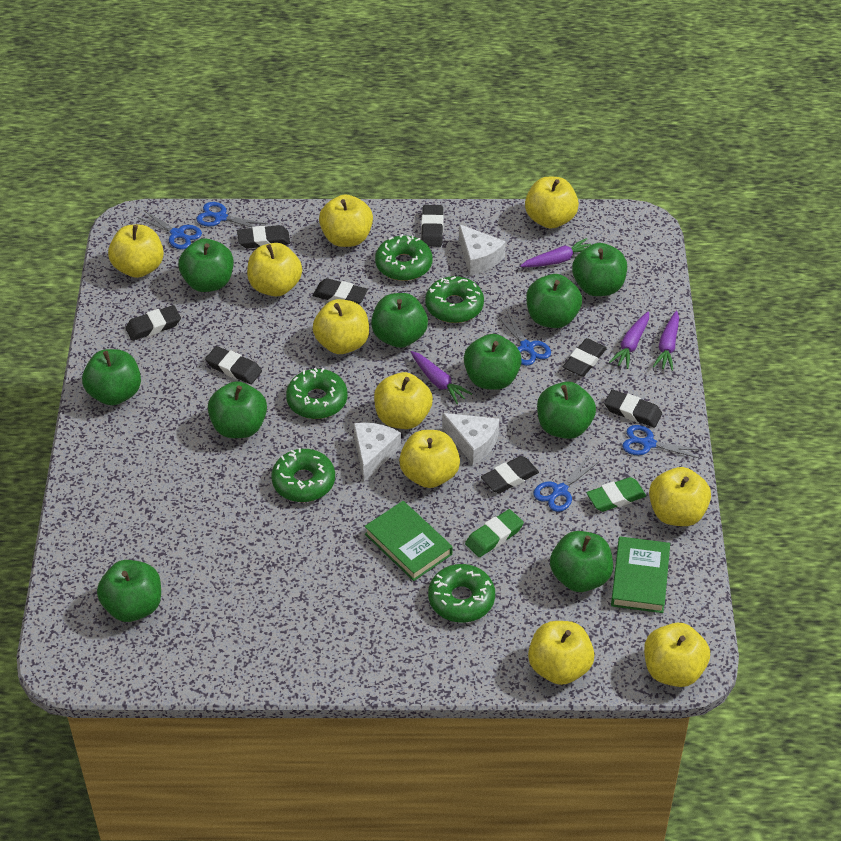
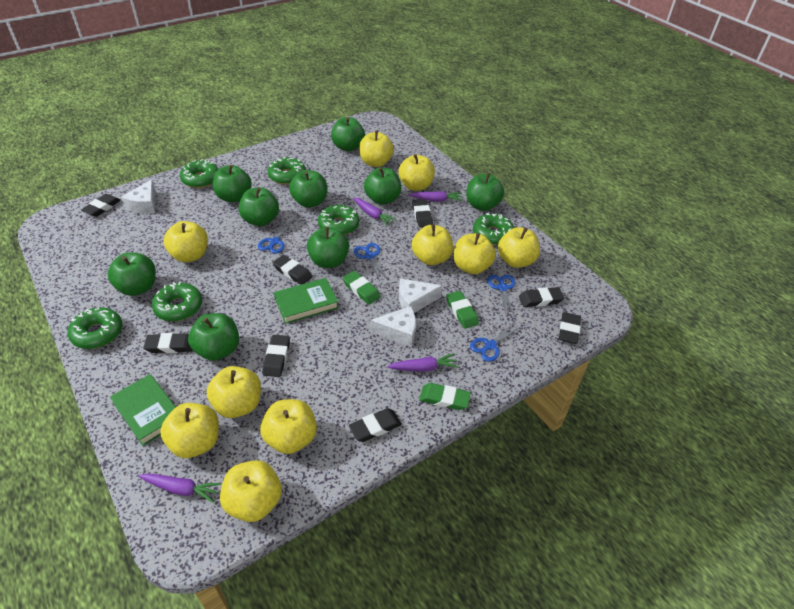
blue scissors: 5 -> 4
green apple: 10 -> 9
green donut: 5 -> 6
green eraser: 2 -> 3

